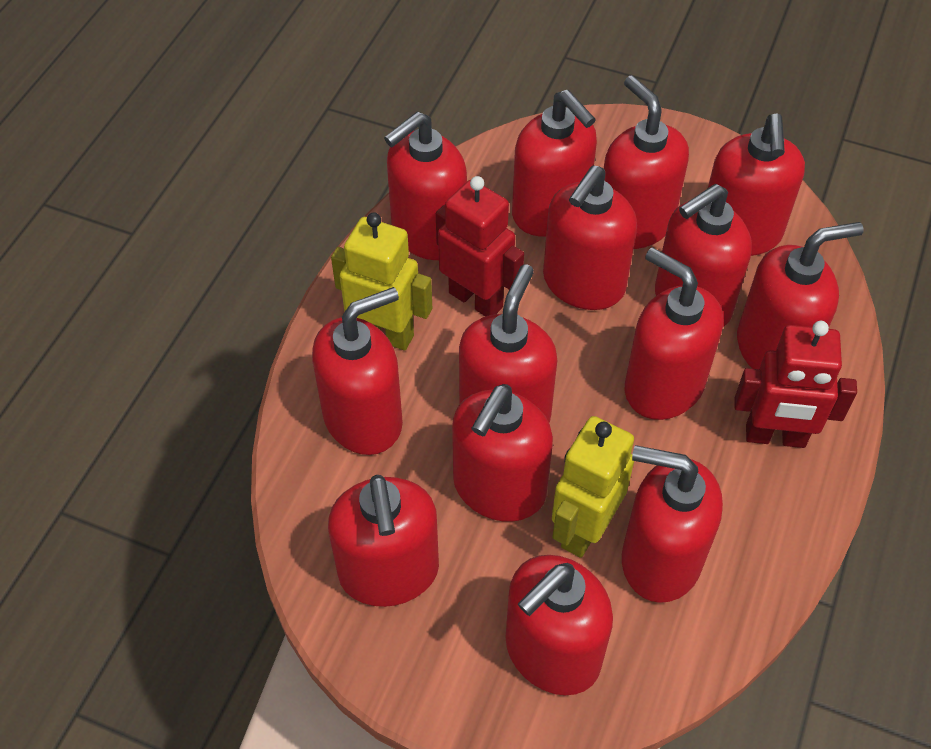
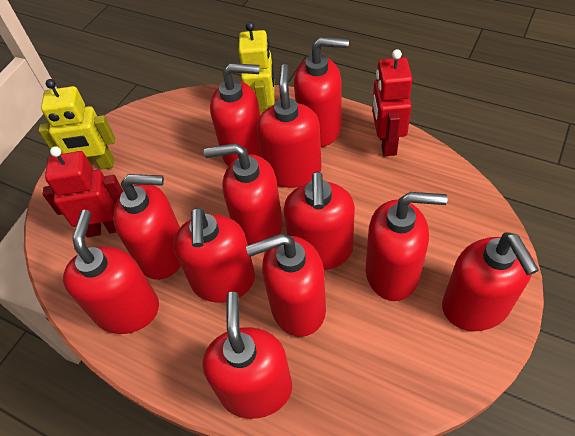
red soap dispenser: 14 -> 12

